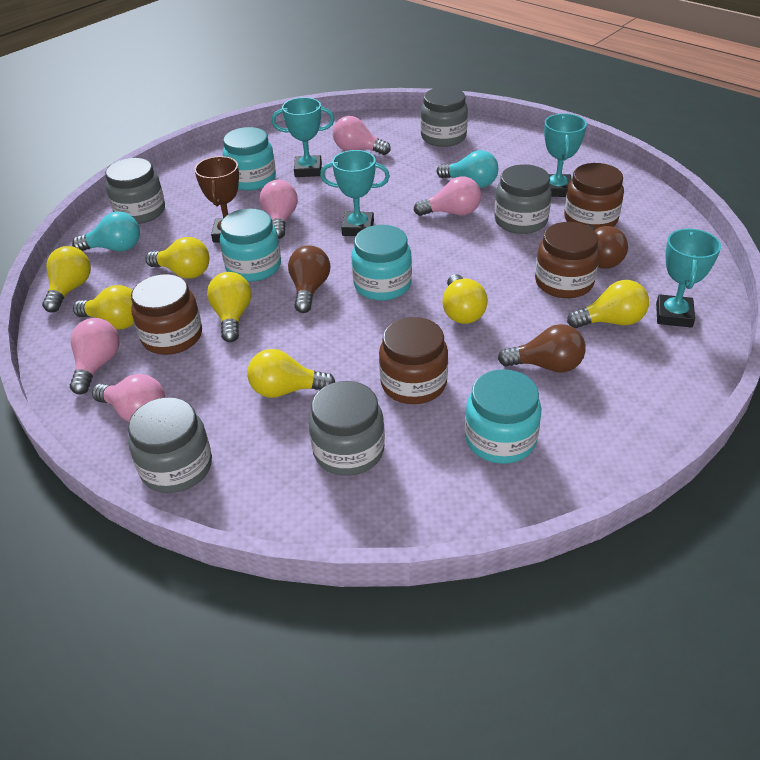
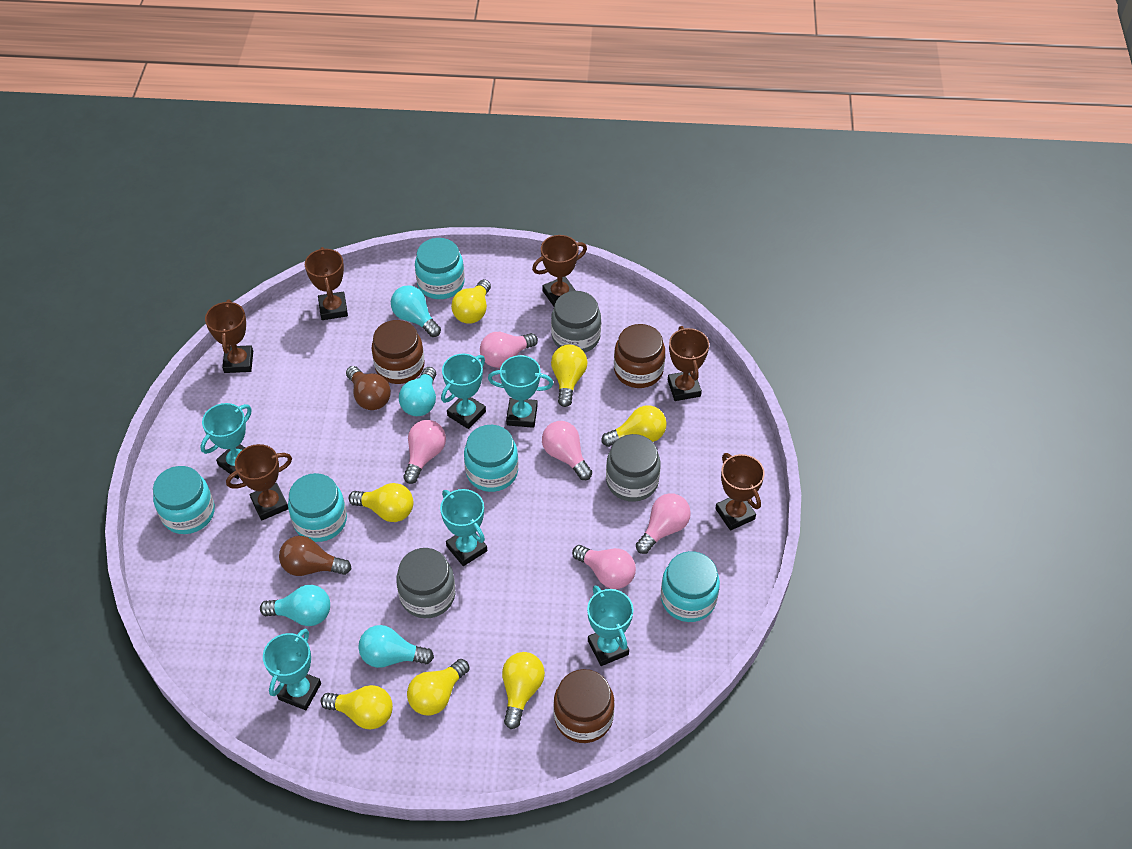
brown jar: 4 -> 3
brown light bulb: 3 -> 2
brown trophy: 1 -> 6
grey jar: 5 -> 3
turquoise jar: 4 -> 5
turquoise light bulb: 2 -> 4
turquoise trophy: 4 -> 6

